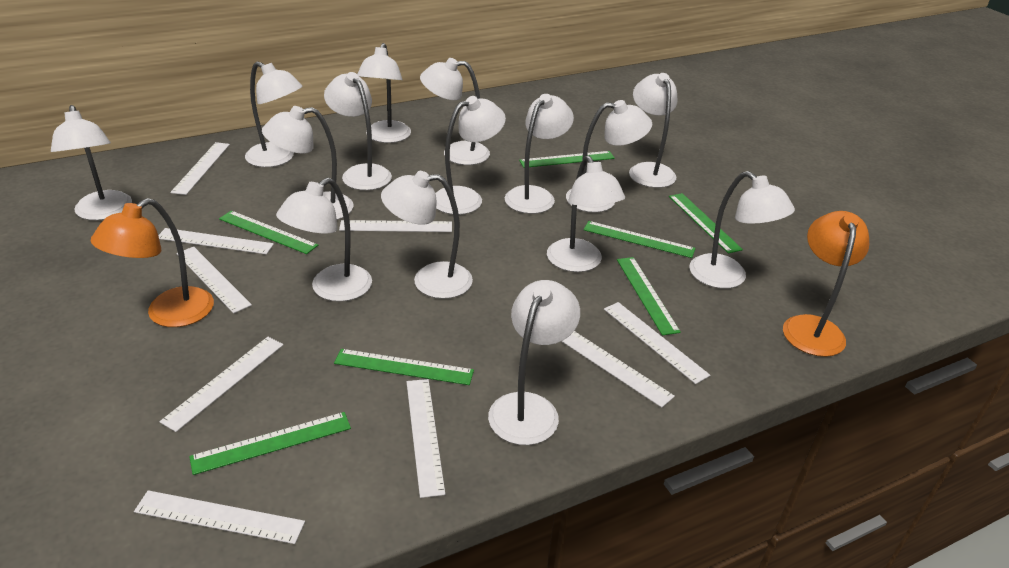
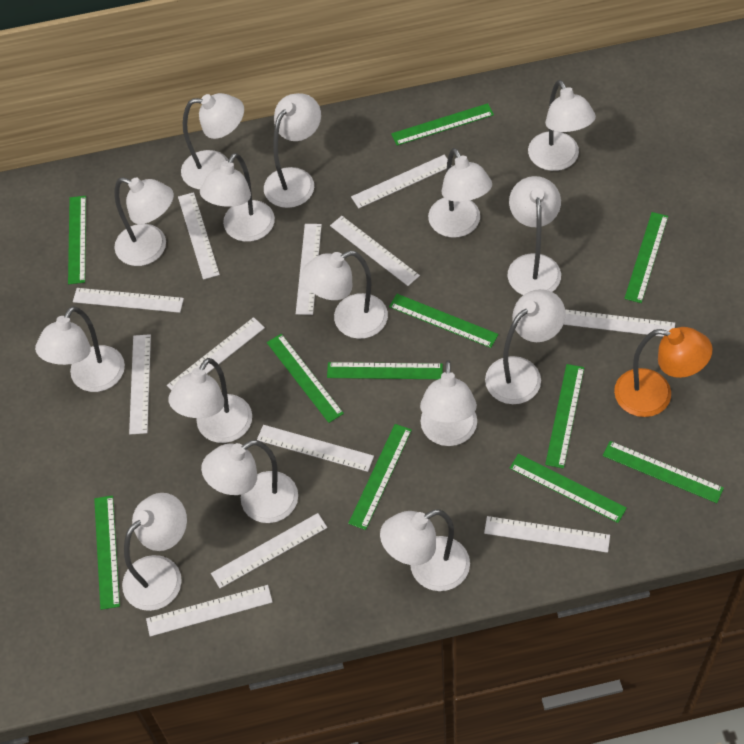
green ruler: 7 -> 11
orange lamp: 2 -> 1
white ruler: 9 -> 12

